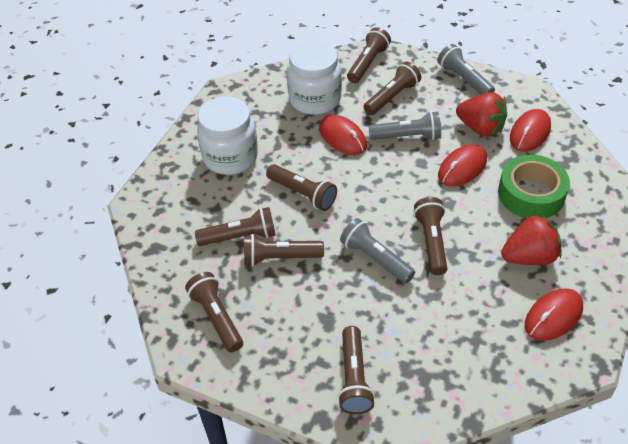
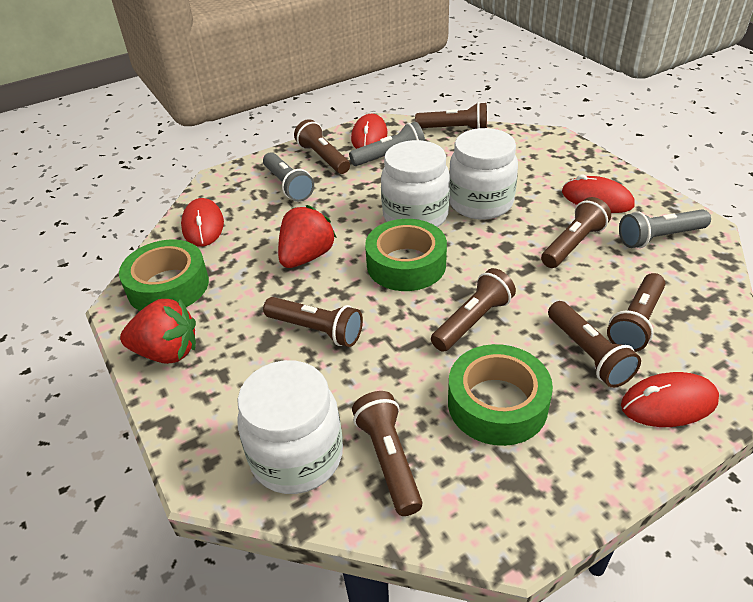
green tape: 1 -> 3
white jar: 2 -> 3

